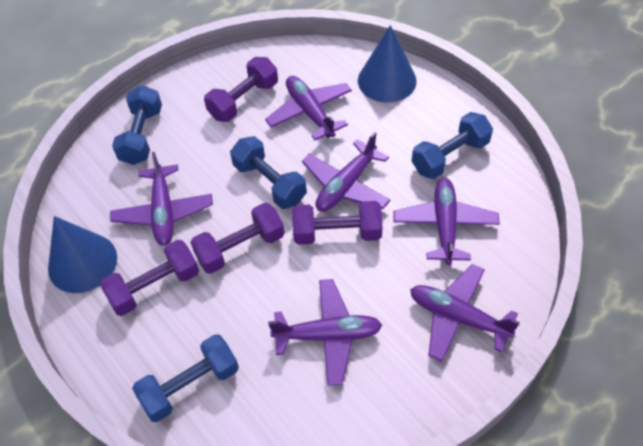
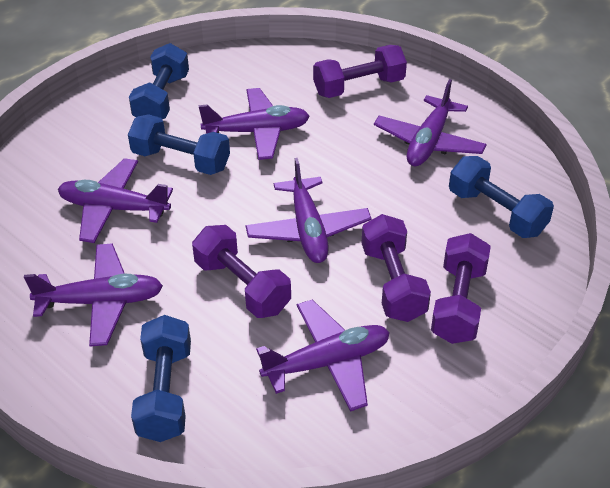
blue cone: 2 -> 0

